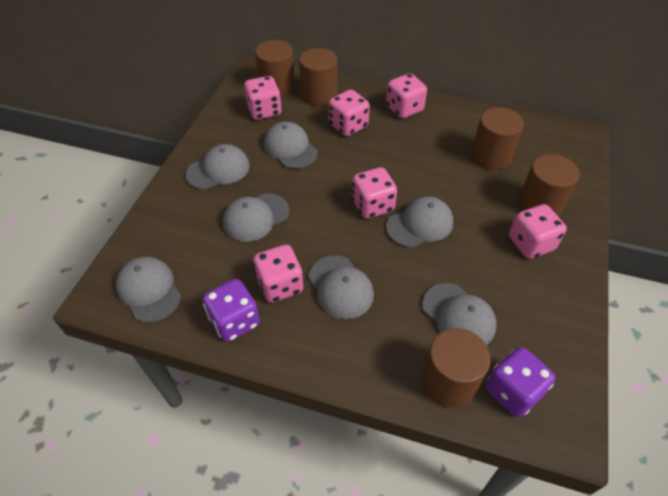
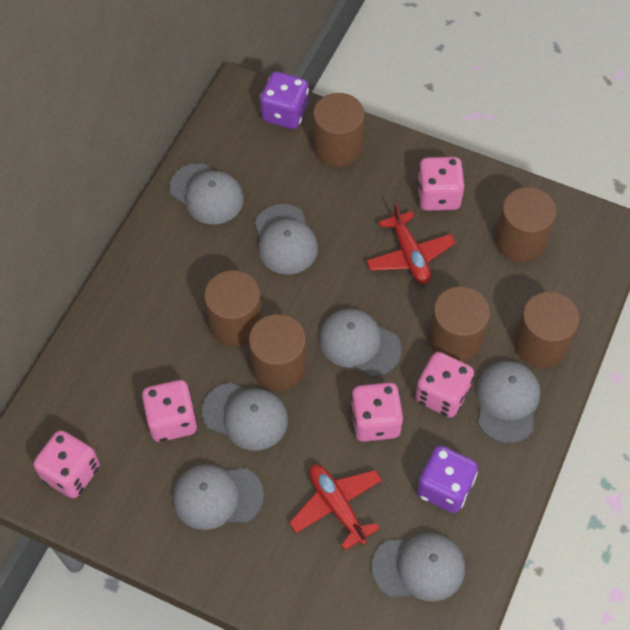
brown cylinder: 5 -> 6
pink dice: 6 -> 5
red plane: 0 -> 2

